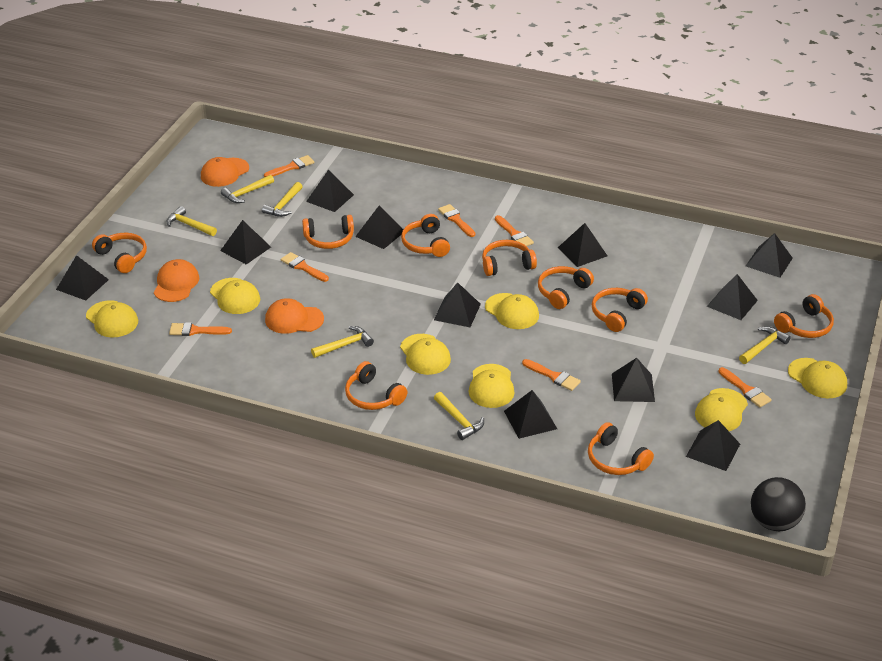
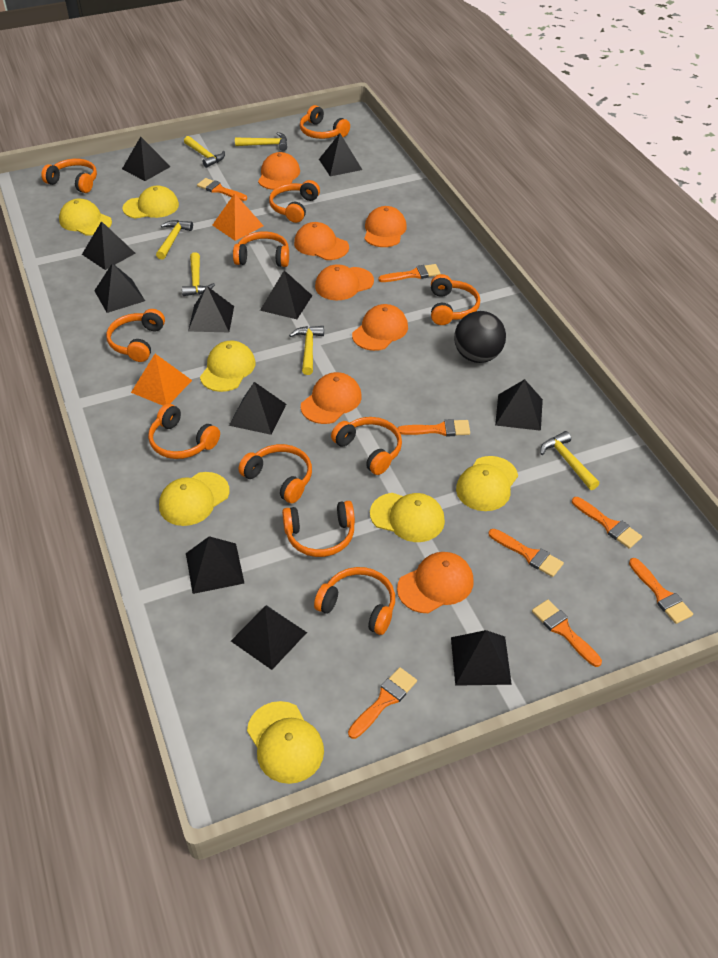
orange brush: 7 -> 8
orange cap: 3 -> 7
orange headphones: 9 -> 11
orange pyramid: 0 -> 2

